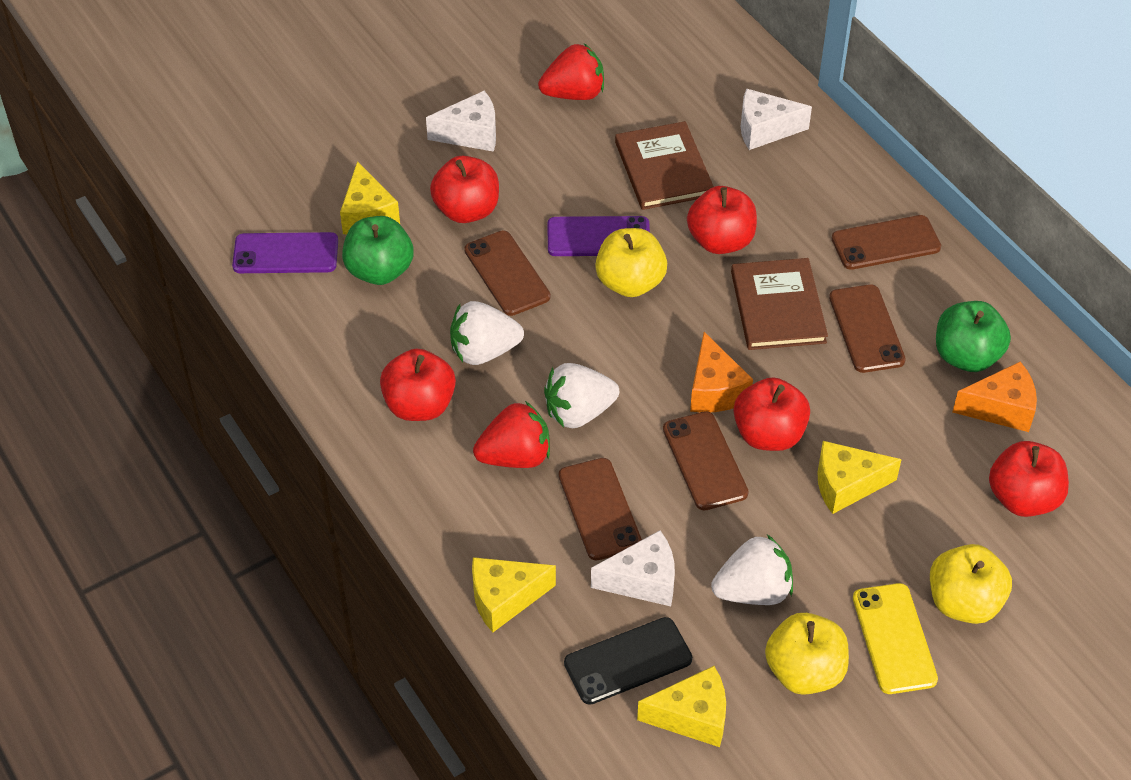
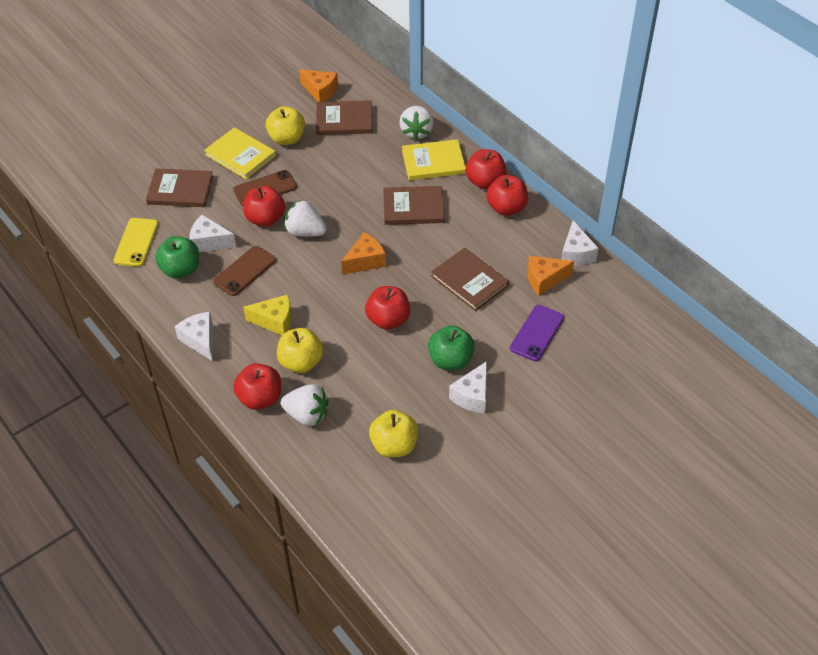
black phone: 1 -> 0
brown book: 2 -> 4
brown phone: 5 -> 2
orange cheese: 2 -> 3
purple phone: 2 -> 1
red strawberry: 2 -> 0
white cheese: 3 -> 4
yellow book: 0 -> 2
yellow cheese: 4 -> 1

